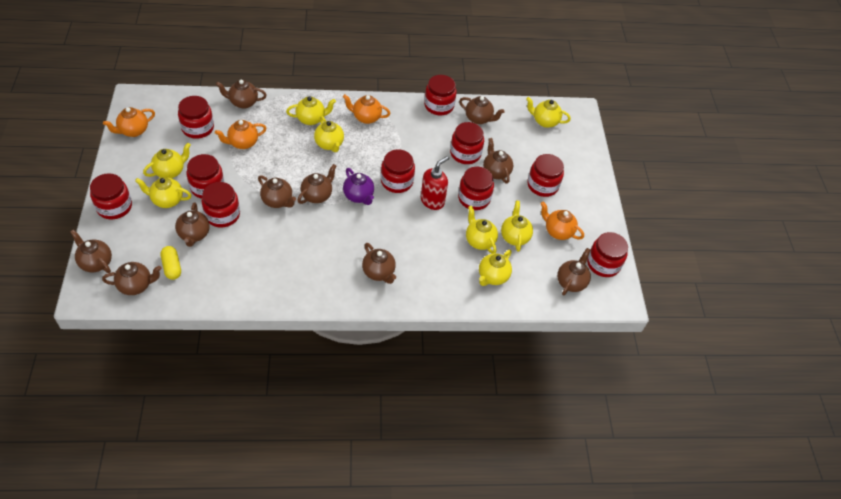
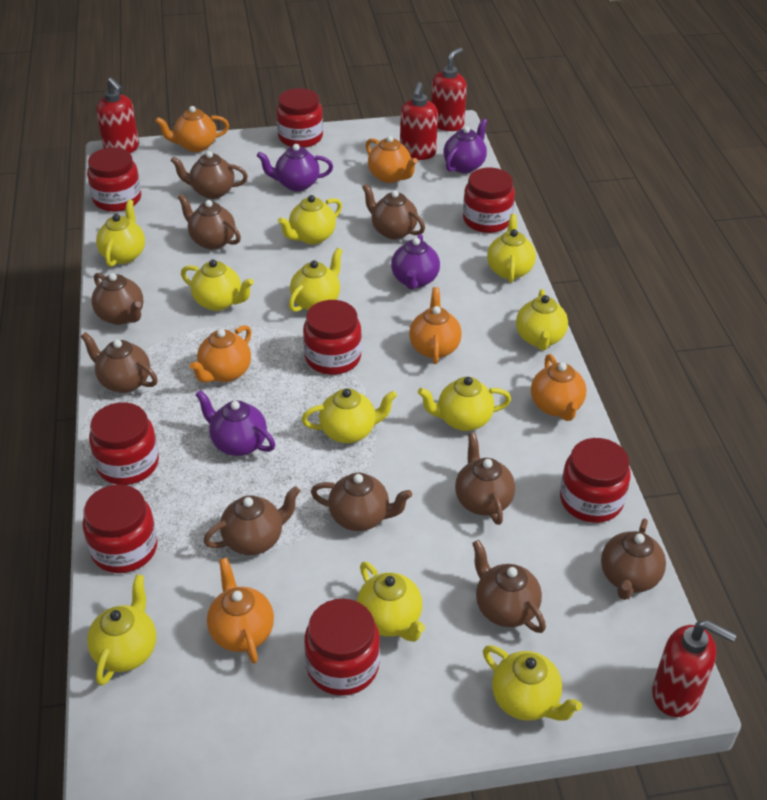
orange teapot: 4 -> 6
purple teapot: 1 -> 4
red jar: 10 -> 8
red soap dispenser: 1 -> 4
yellow capsule: 1 -> 0
yellow teapot: 8 -> 11

